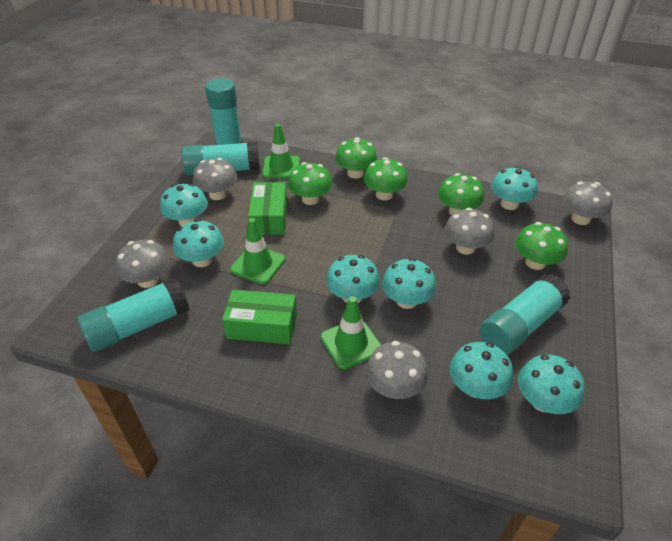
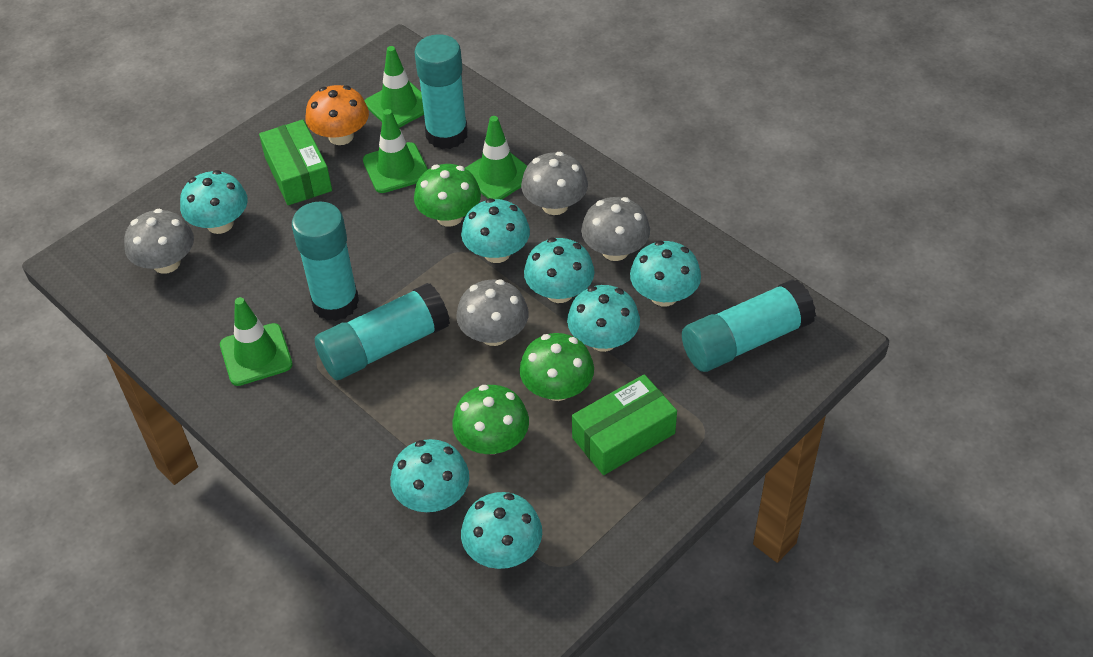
green mushroom: 5 -> 3
green traffic cone: 3 -> 4
grey mushroom: 5 -> 4
orange mushroom: 0 -> 1

